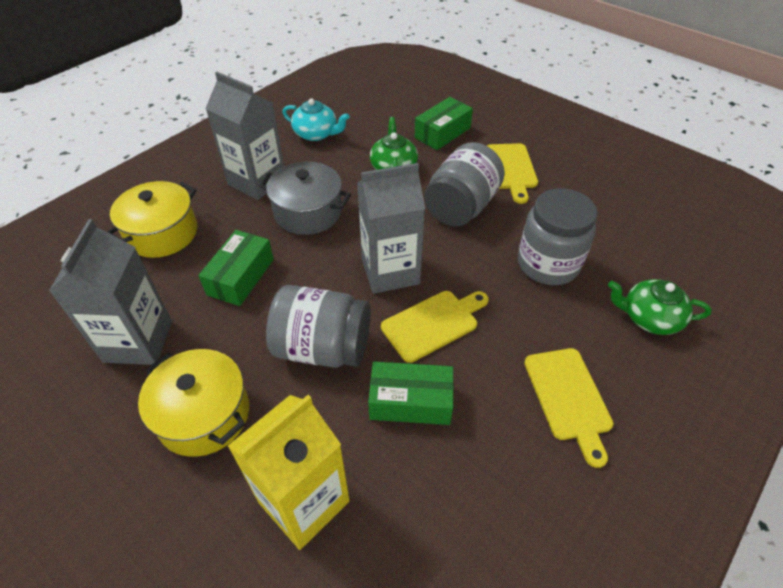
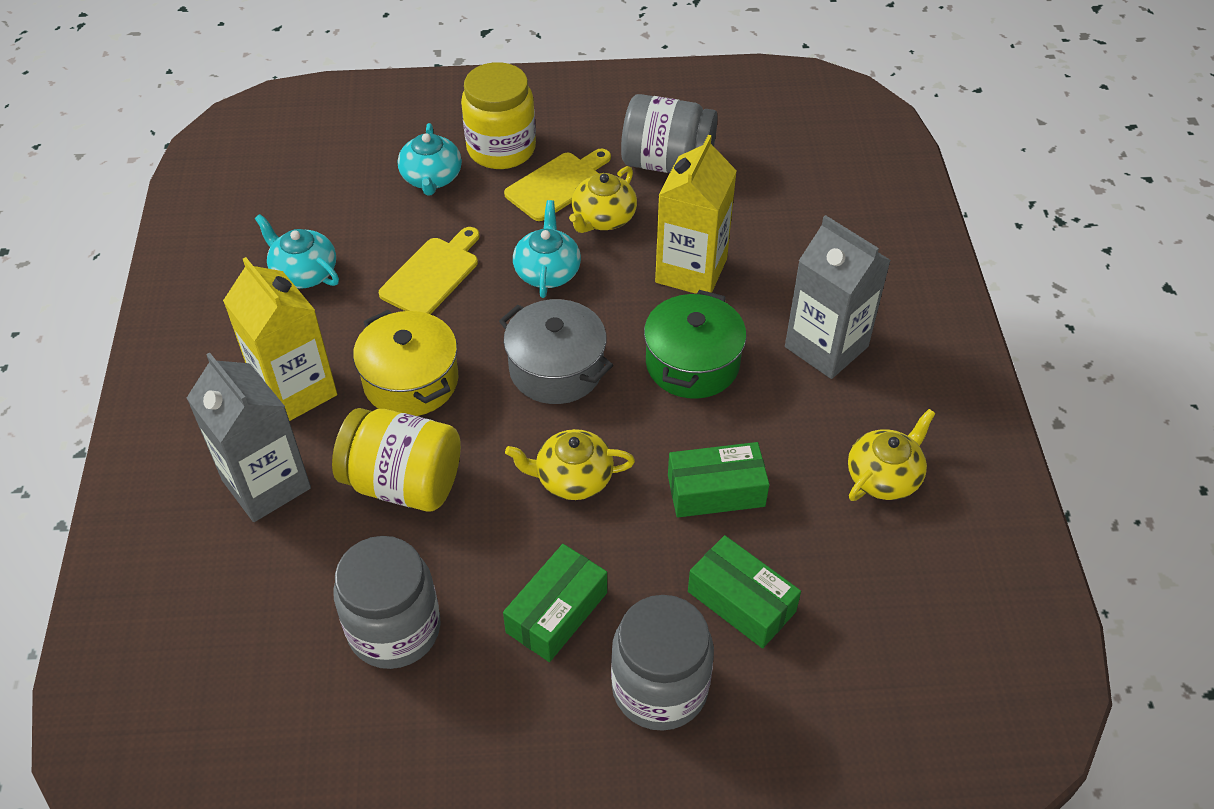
green pot: 0 -> 1
green teapot: 2 -> 0
grey carton: 3 -> 2
turquoise teapot: 1 -> 3
yellow carton: 1 -> 2
yellow cutting board: 3 -> 2
yellow jar: 0 -> 2
yellow pot: 2 -> 1
yellow teapot: 0 -> 3

